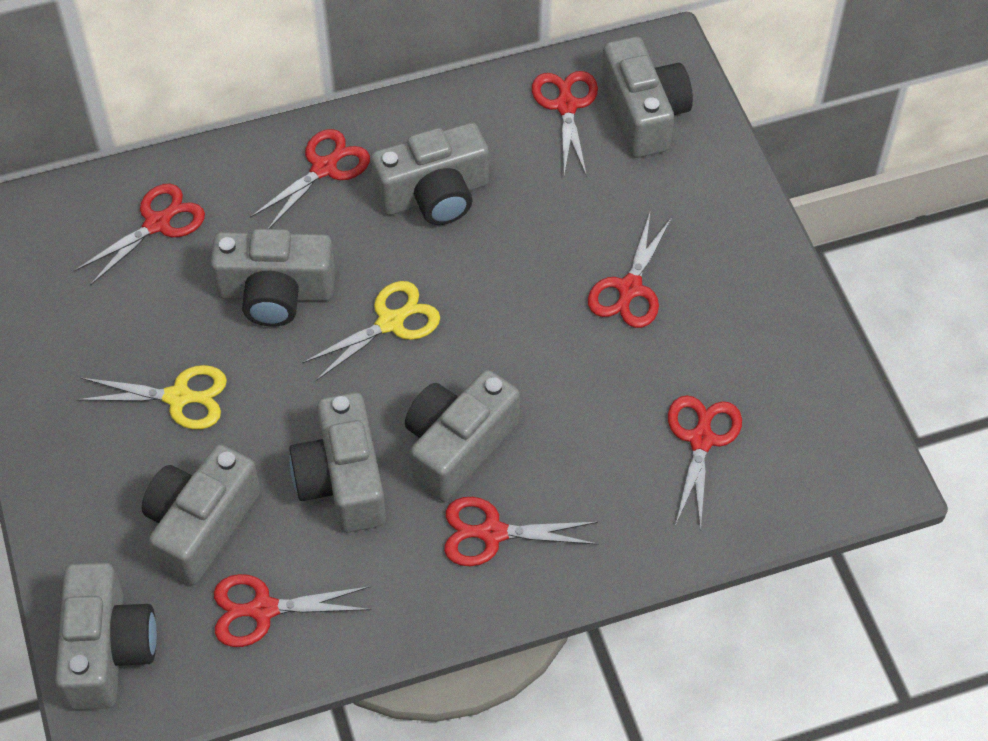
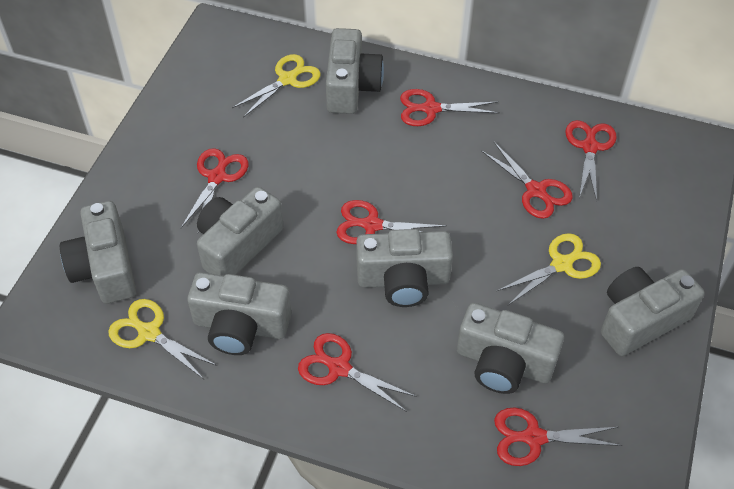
yellow scissors: 2 -> 3

